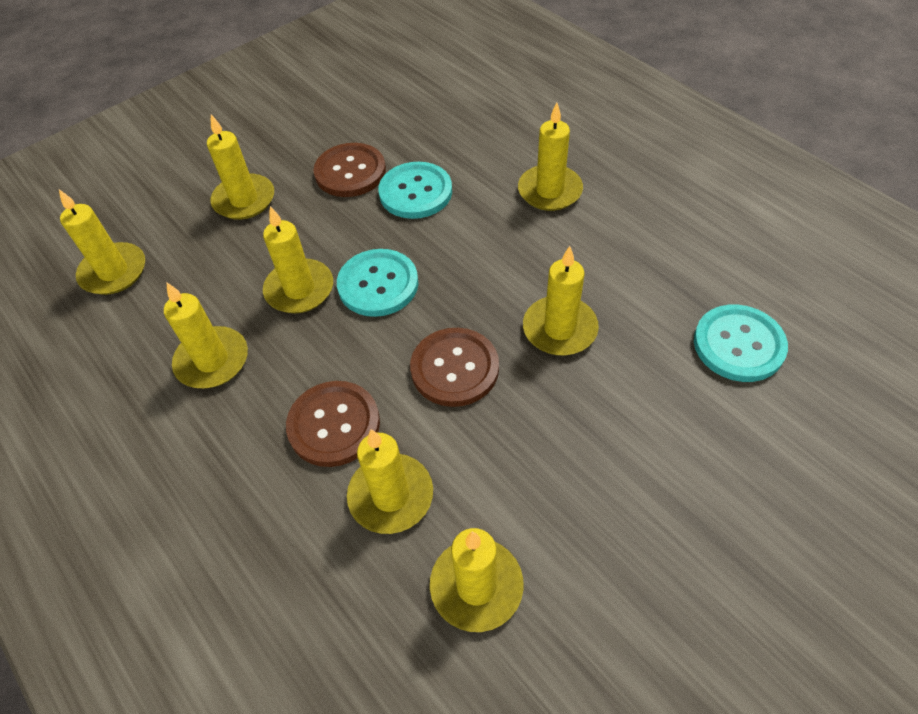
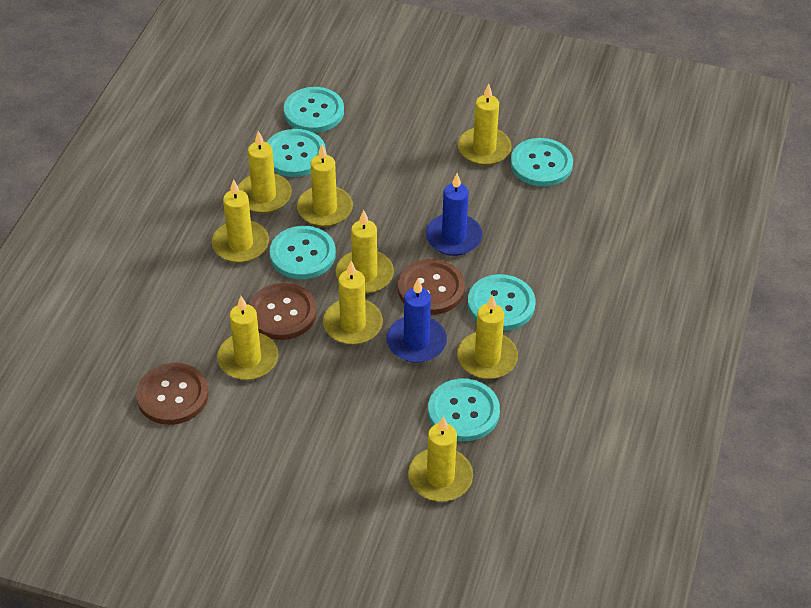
blue candle: 0 -> 2
turquoise button: 3 -> 6
yellow candle: 8 -> 9

